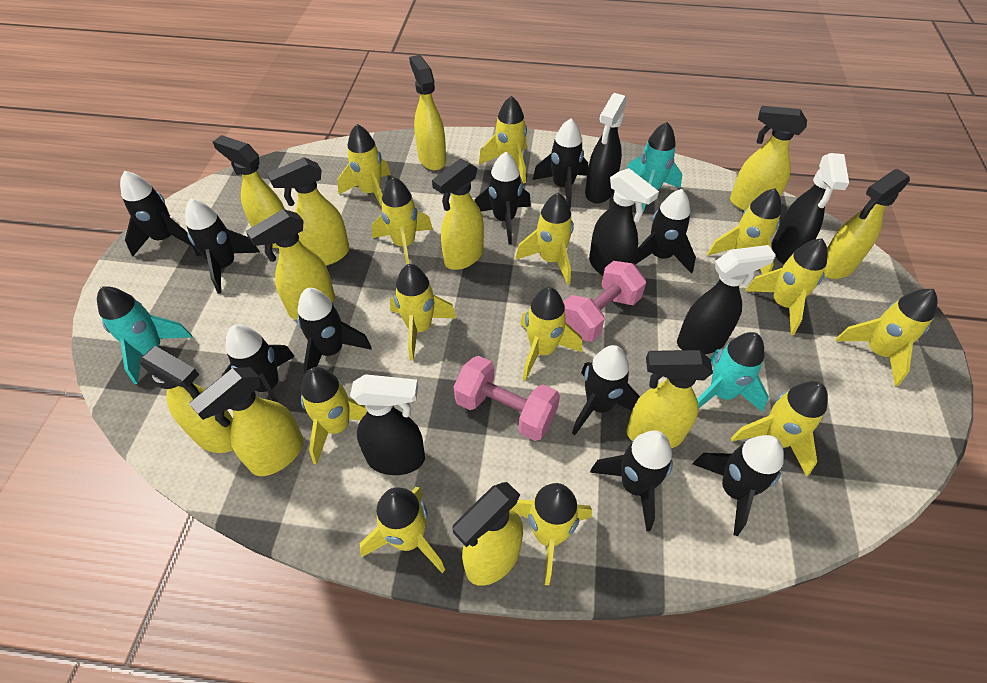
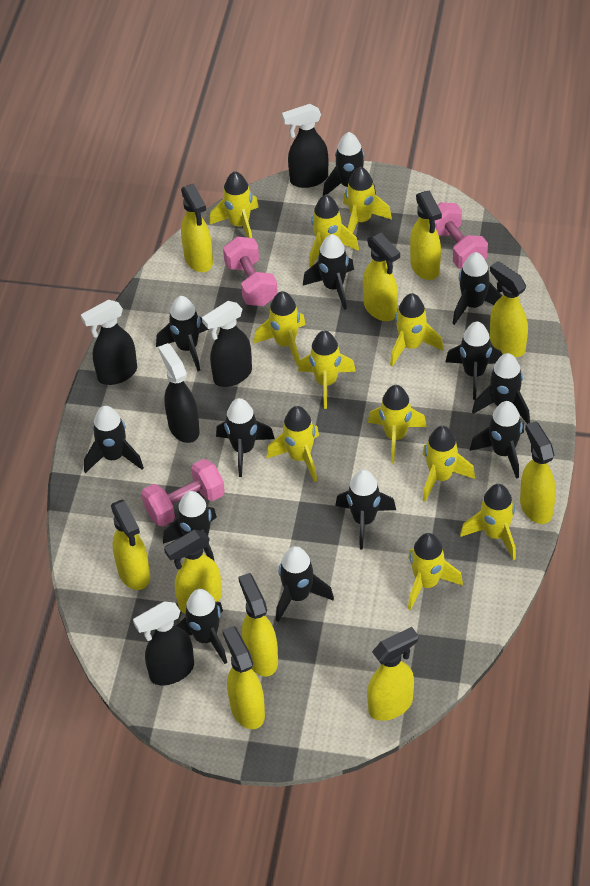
black rocket: 10 -> 13
pink dumbbell: 2 -> 3
turquoise rocket: 3 -> 0
yellow rocket: 13 -> 11
yellow spray bottle: 11 -> 10

